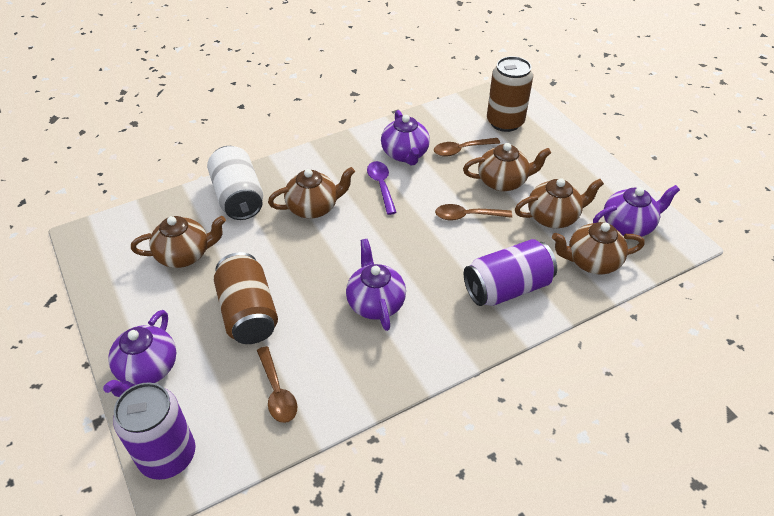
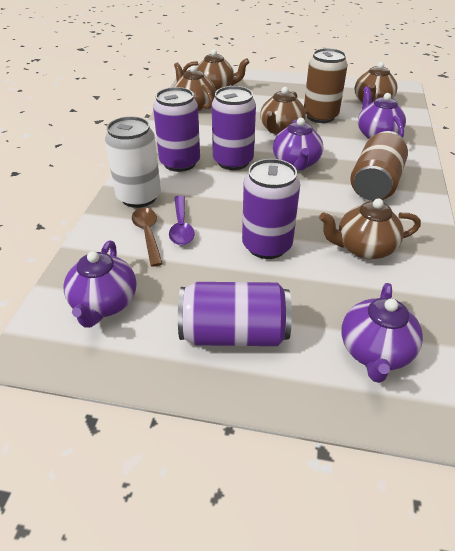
brown spoon: 3 -> 1
purple can: 2 -> 4

